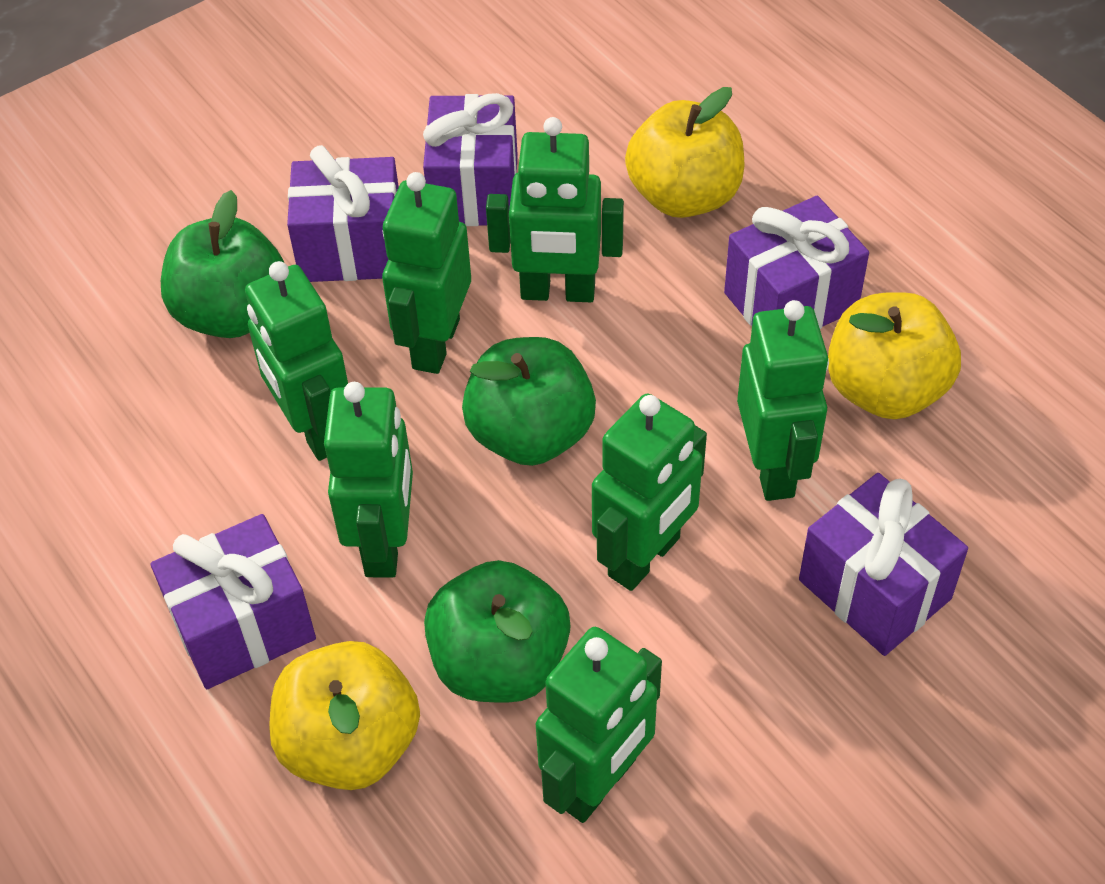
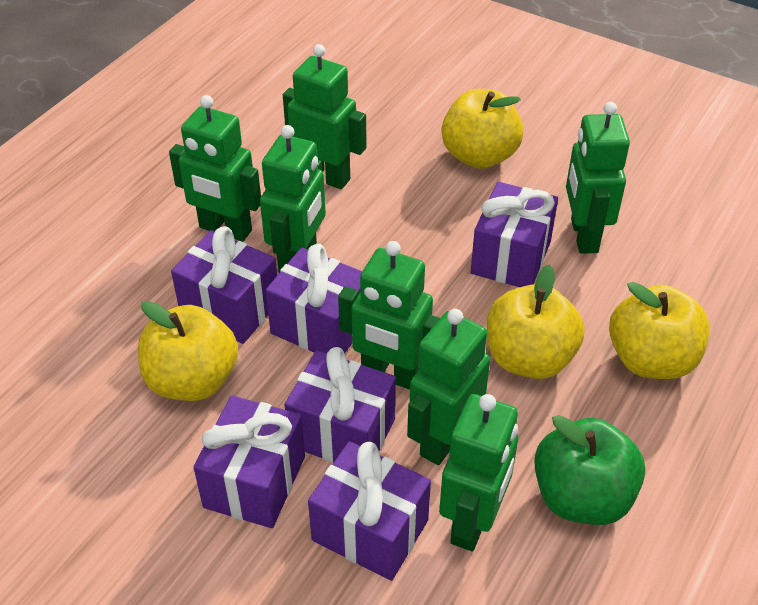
green apple: 3 -> 1
purple gift: 5 -> 6
yellow apple: 3 -> 4

